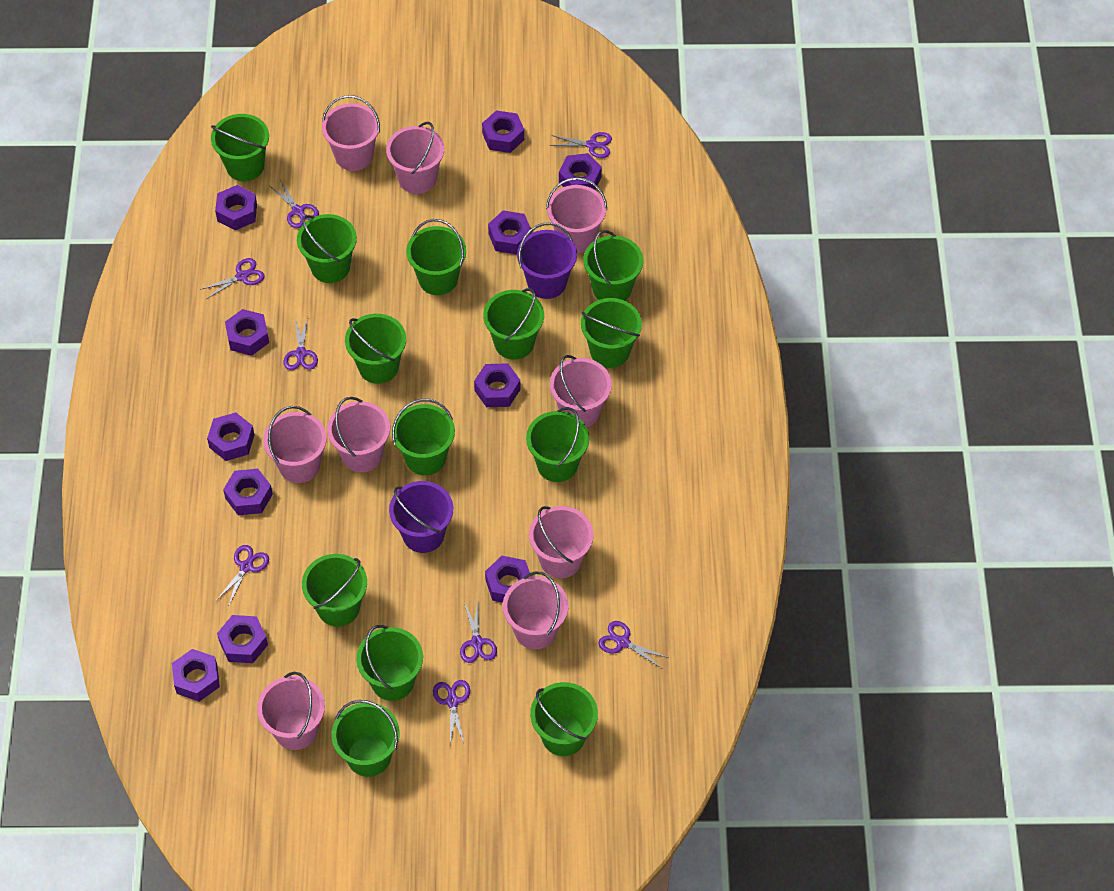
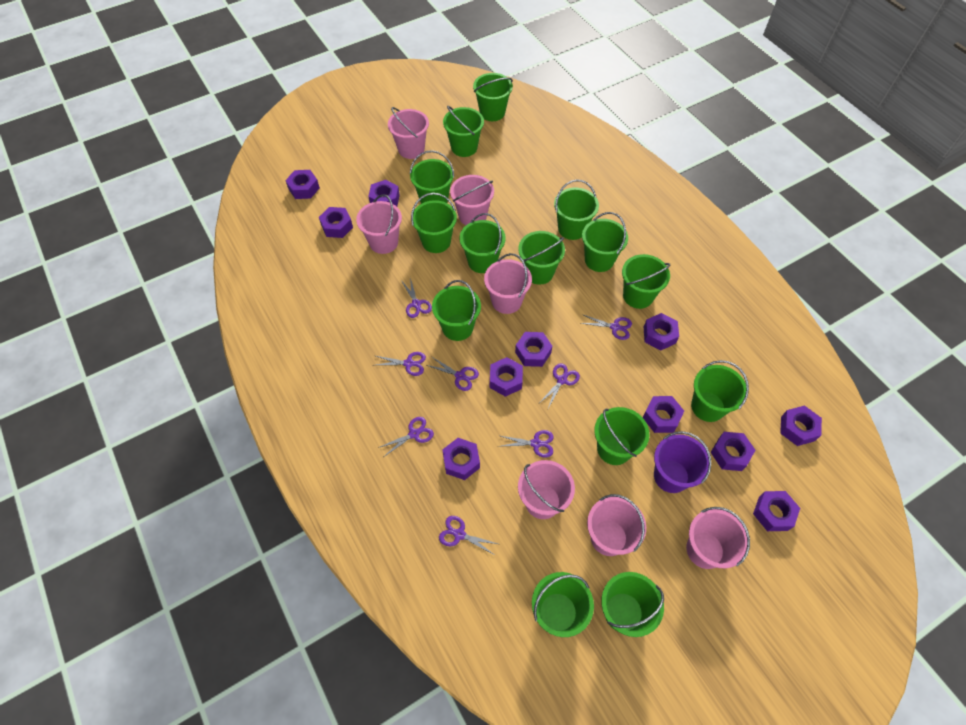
green bucket: 13 -> 14
pink bucket: 9 -> 7
purple bucket: 2 -> 1

